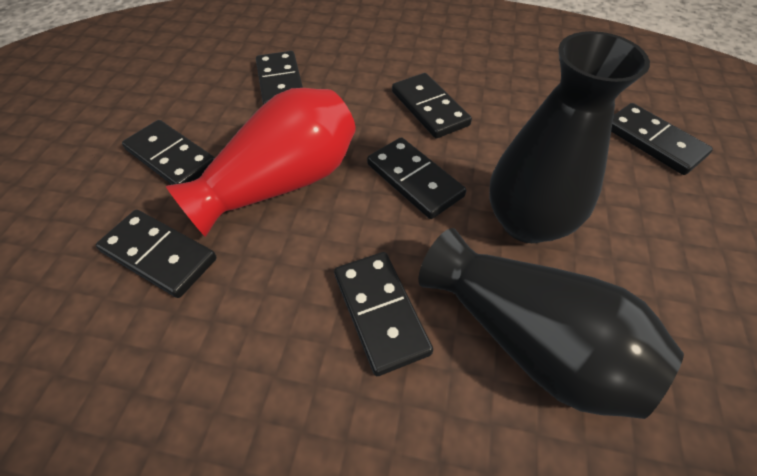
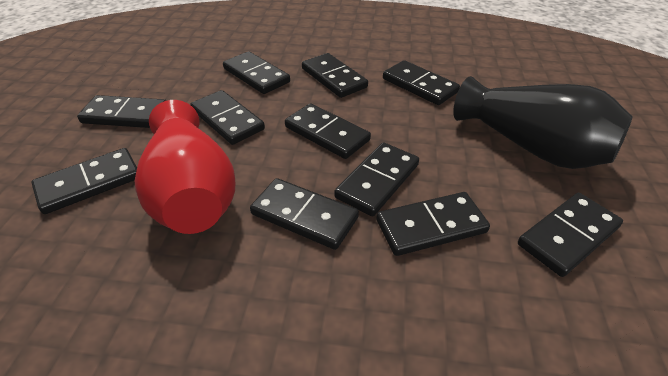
black domino: 7 -> 11
black vase: 2 -> 1

